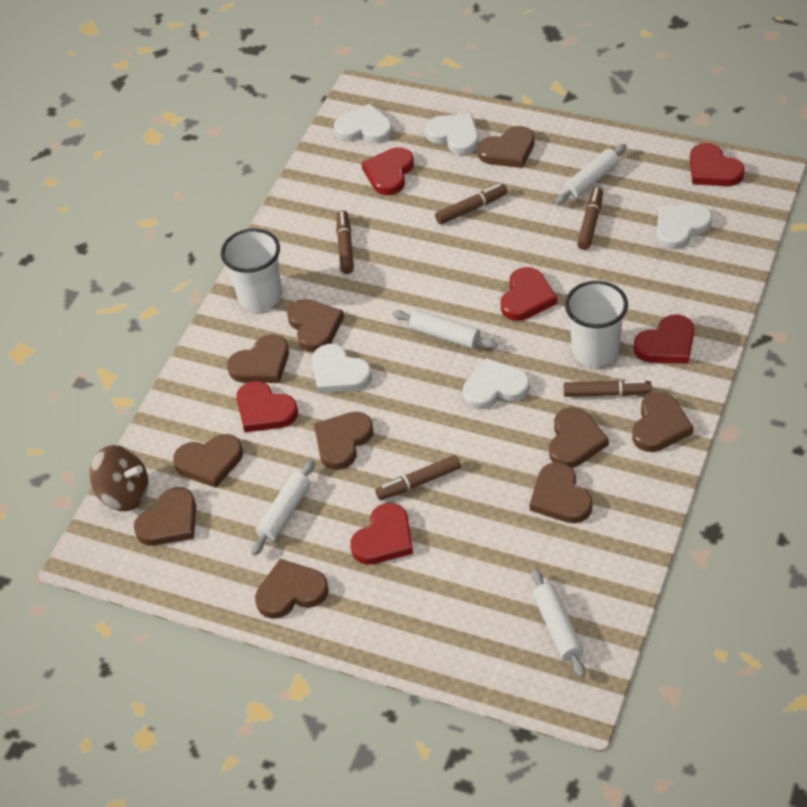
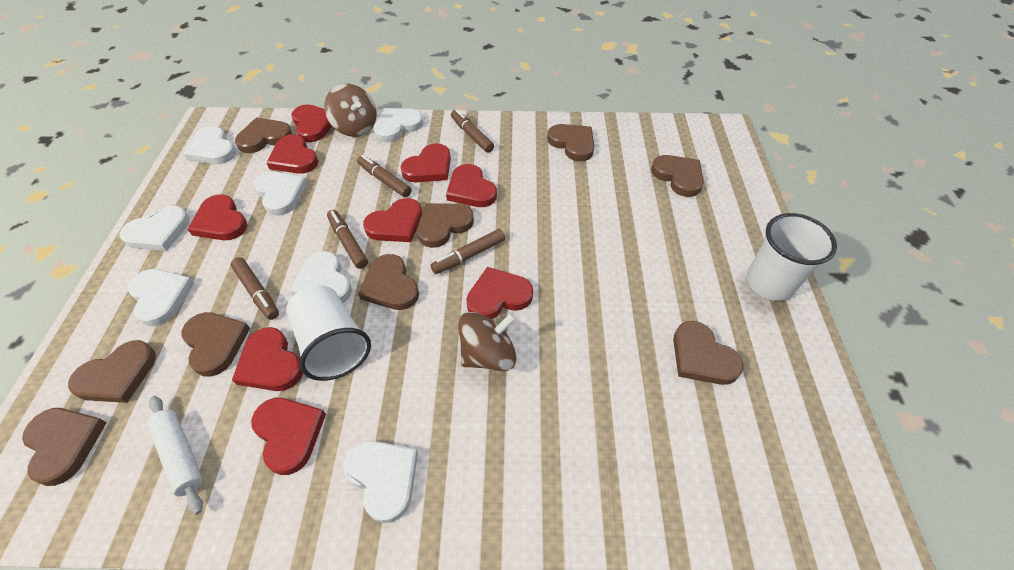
brown heart: 10 -> 9
brown spinning top: 1 -> 2
red heart: 6 -> 9
white heart: 5 -> 7
white rolling pin: 4 -> 1

